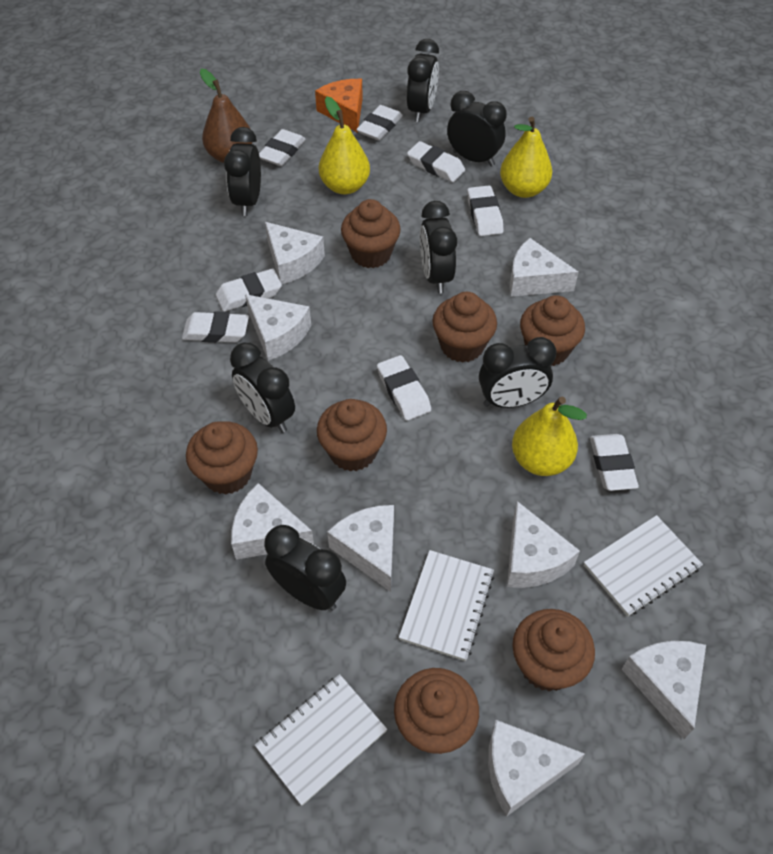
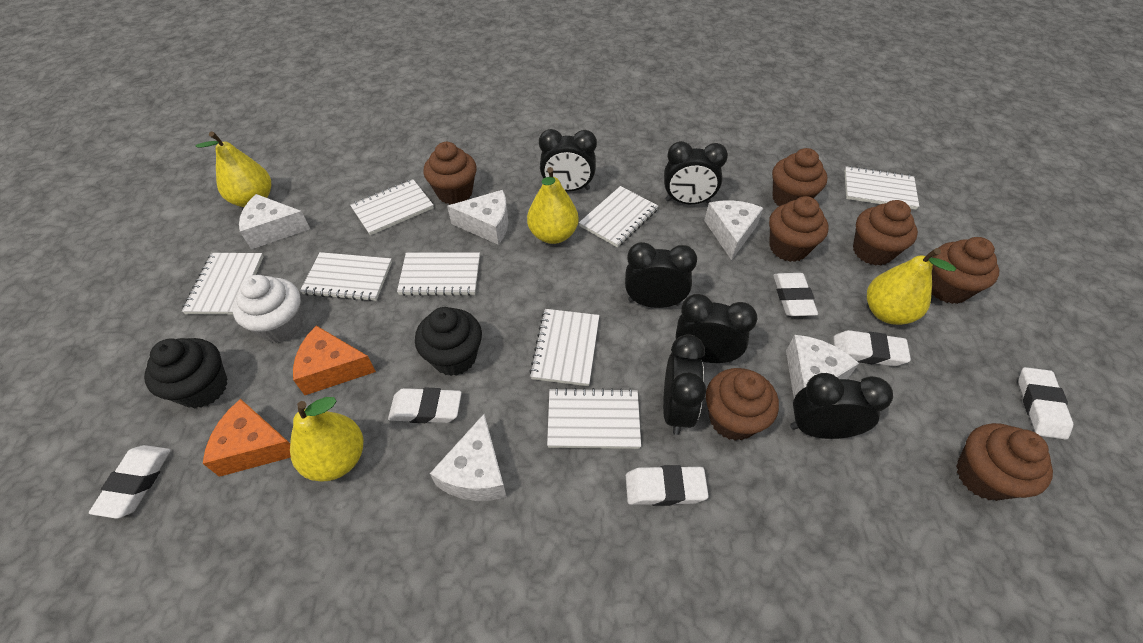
black clock: 7 -> 6
black cupcake: 0 -> 2
brown pear: 1 -> 0
orange cheese: 1 -> 2
white cheese: 8 -> 5
white cupcake: 0 -> 1
white eraser: 8 -> 6
white notebook: 3 -> 8
yellow pear: 3 -> 4

